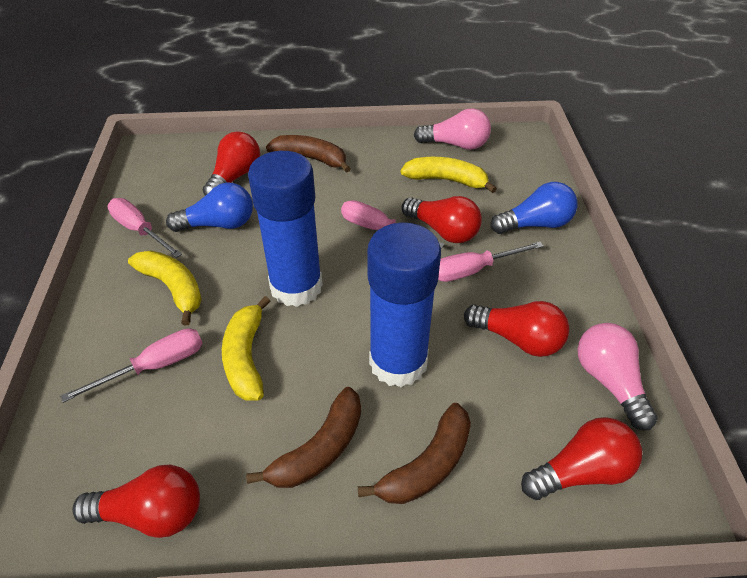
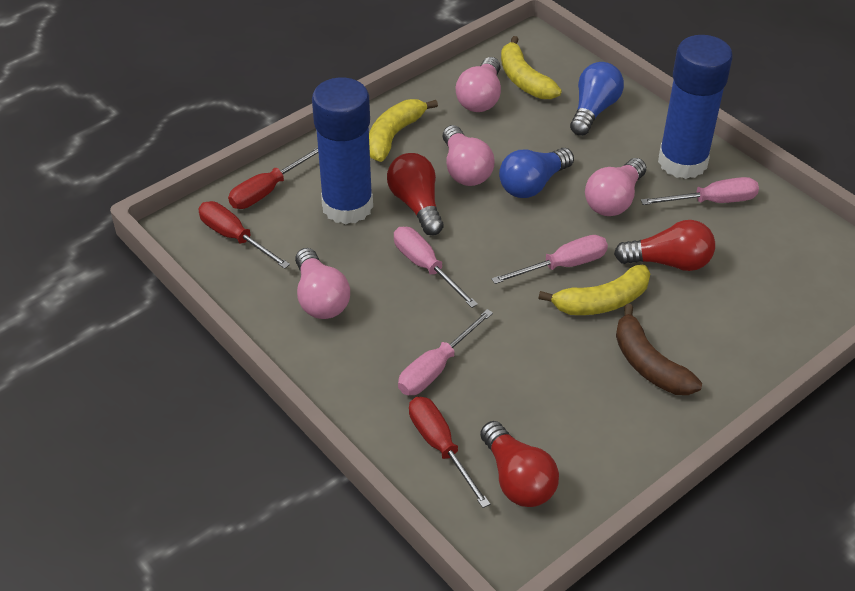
brown banana: 3 -> 1
pink light bulb: 2 -> 4
red light bulb: 5 -> 3
red screwdriver: 0 -> 3

